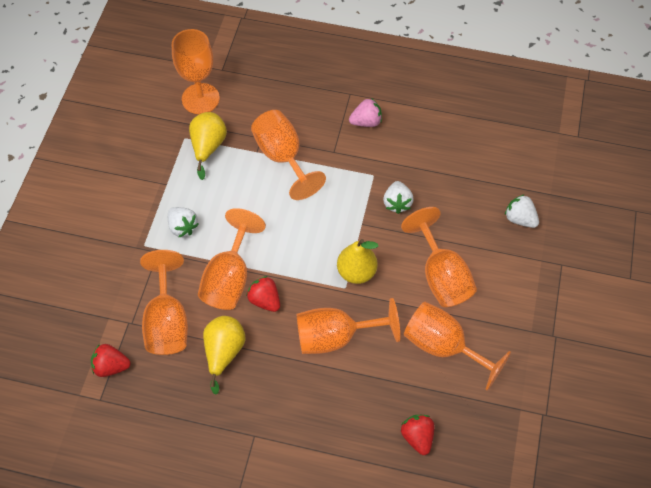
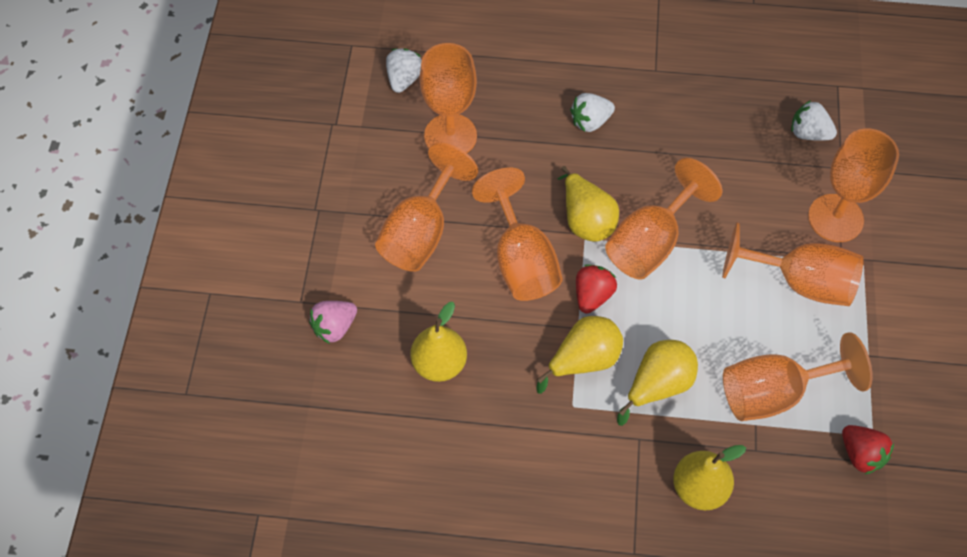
red strawberry: 3 -> 2
yellow pear: 3 -> 5

